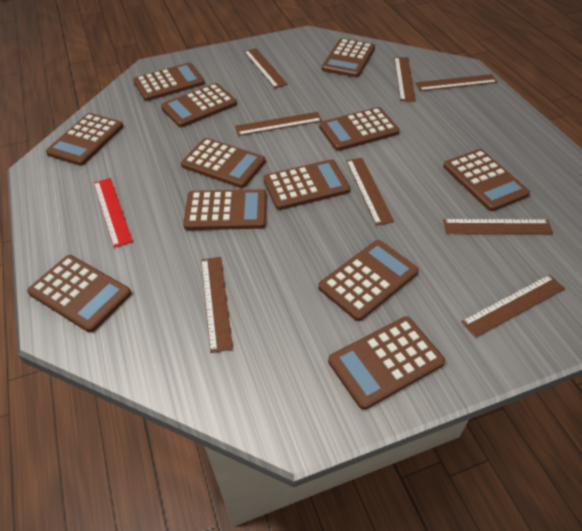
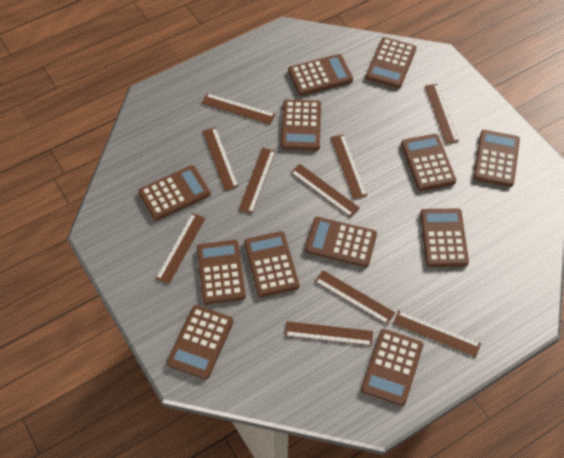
brown ruler: 8 -> 10
red ruler: 1 -> 0

